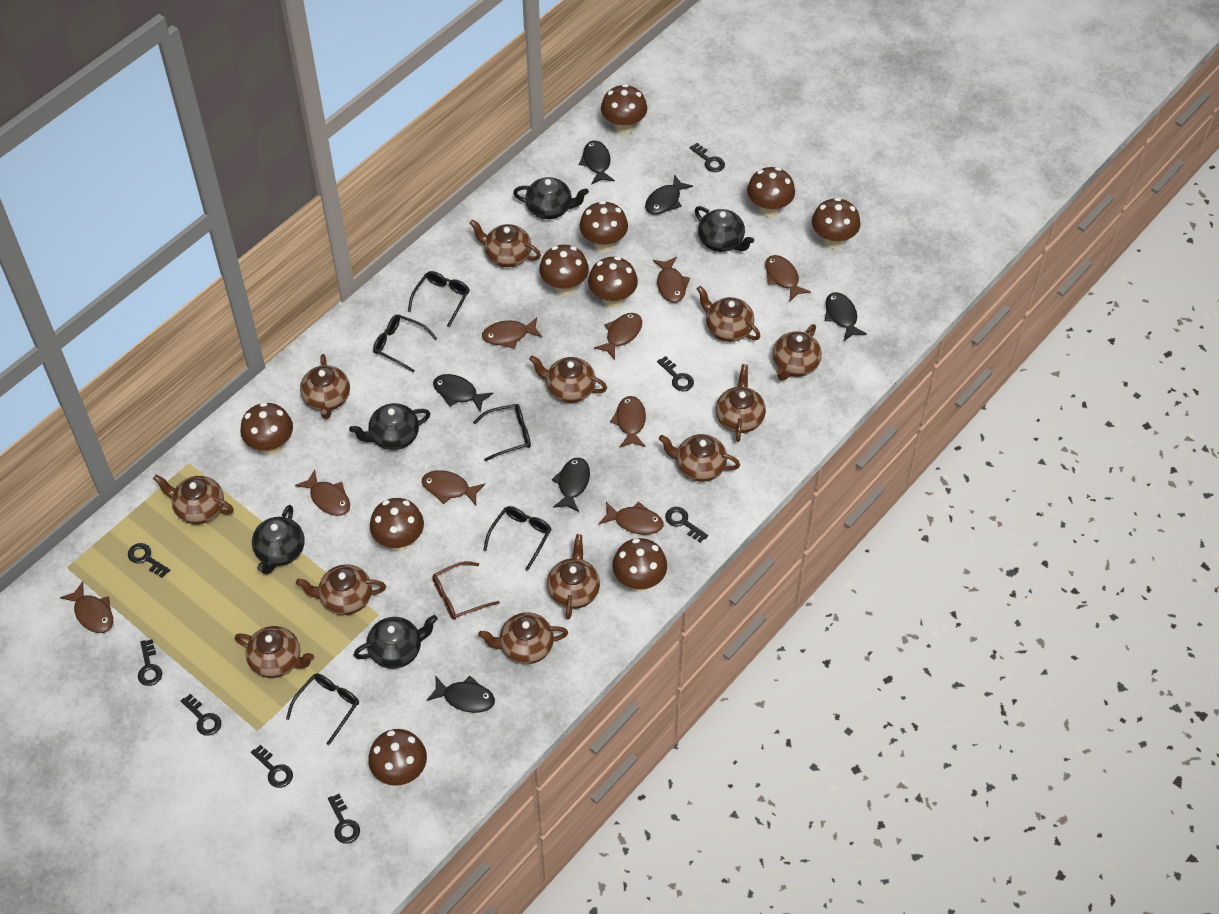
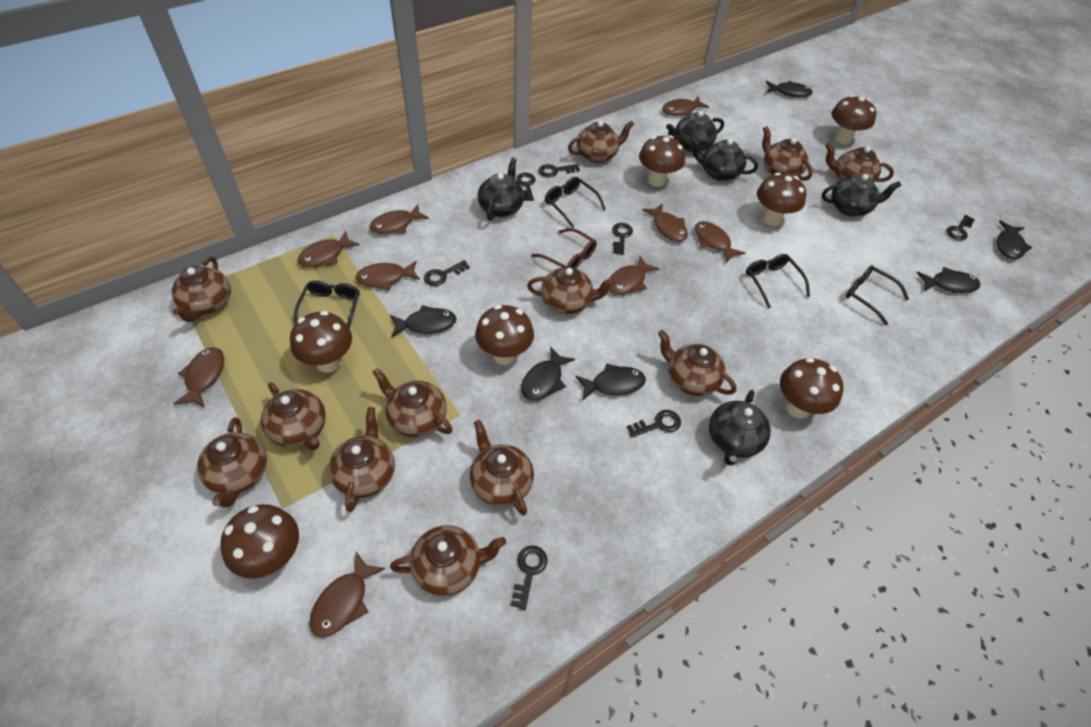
black glasses: 5 -> 4
black key: 8 -> 7
brown mushroom: 10 -> 7

